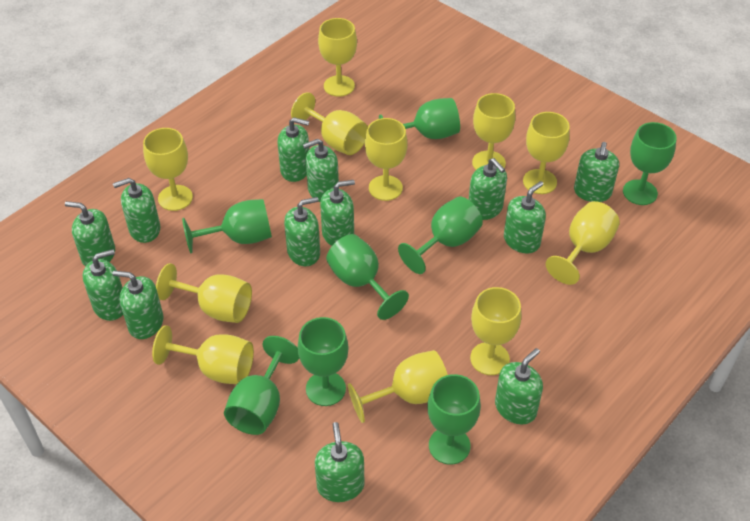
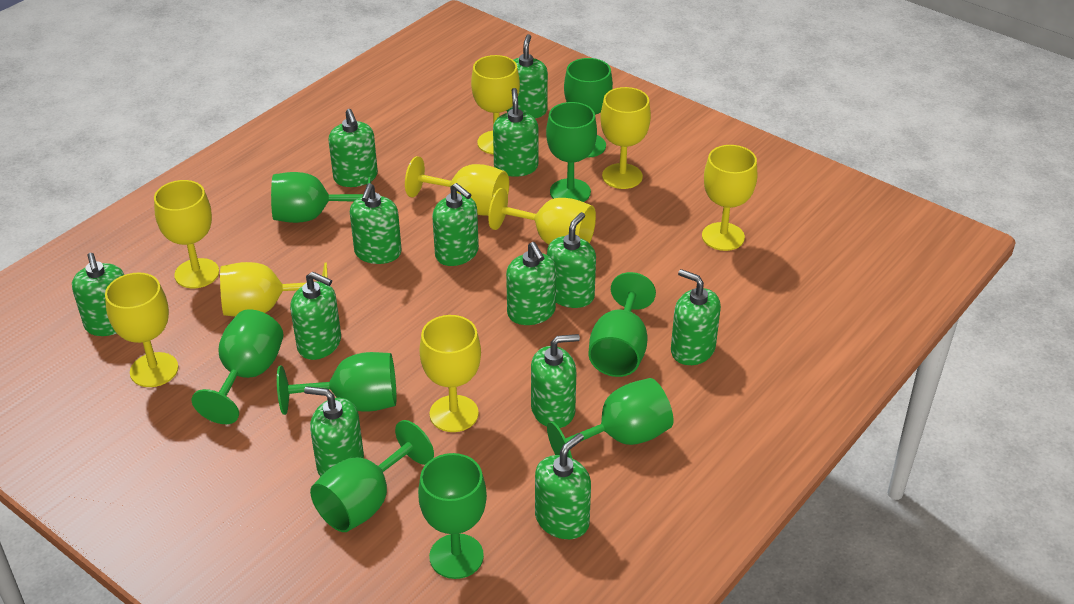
green goblet: 8 -> 9
yellow goblet: 11 -> 9

